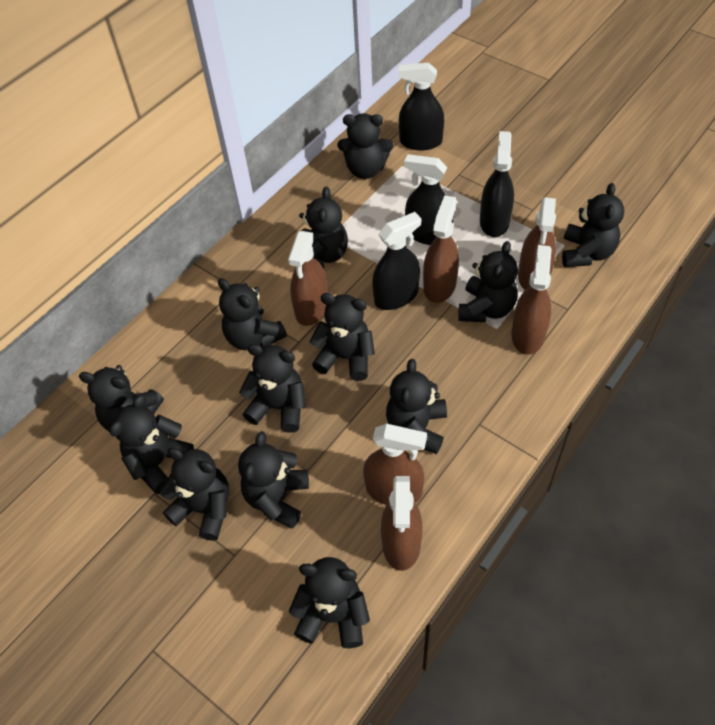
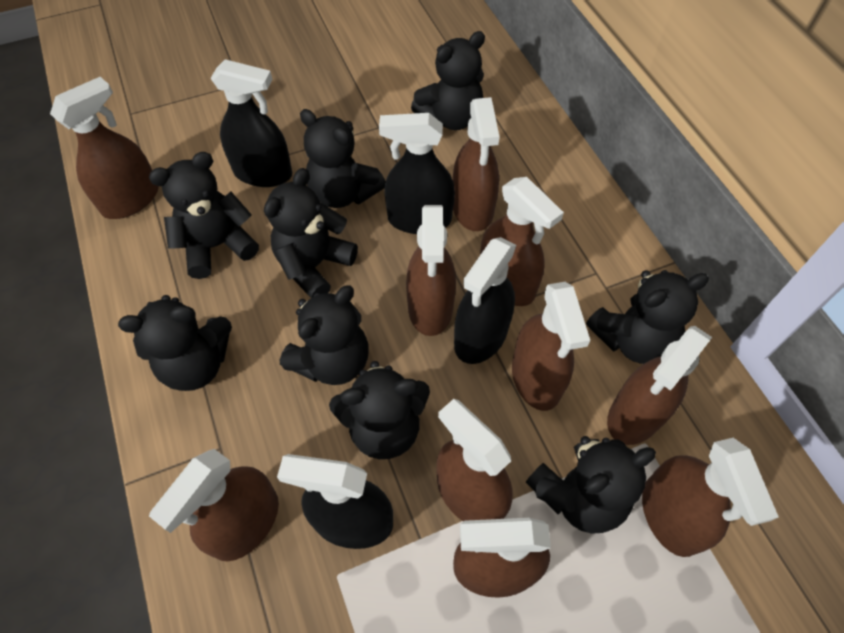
black teddy bear: 13 -> 9
brown spray bottle: 6 -> 10

